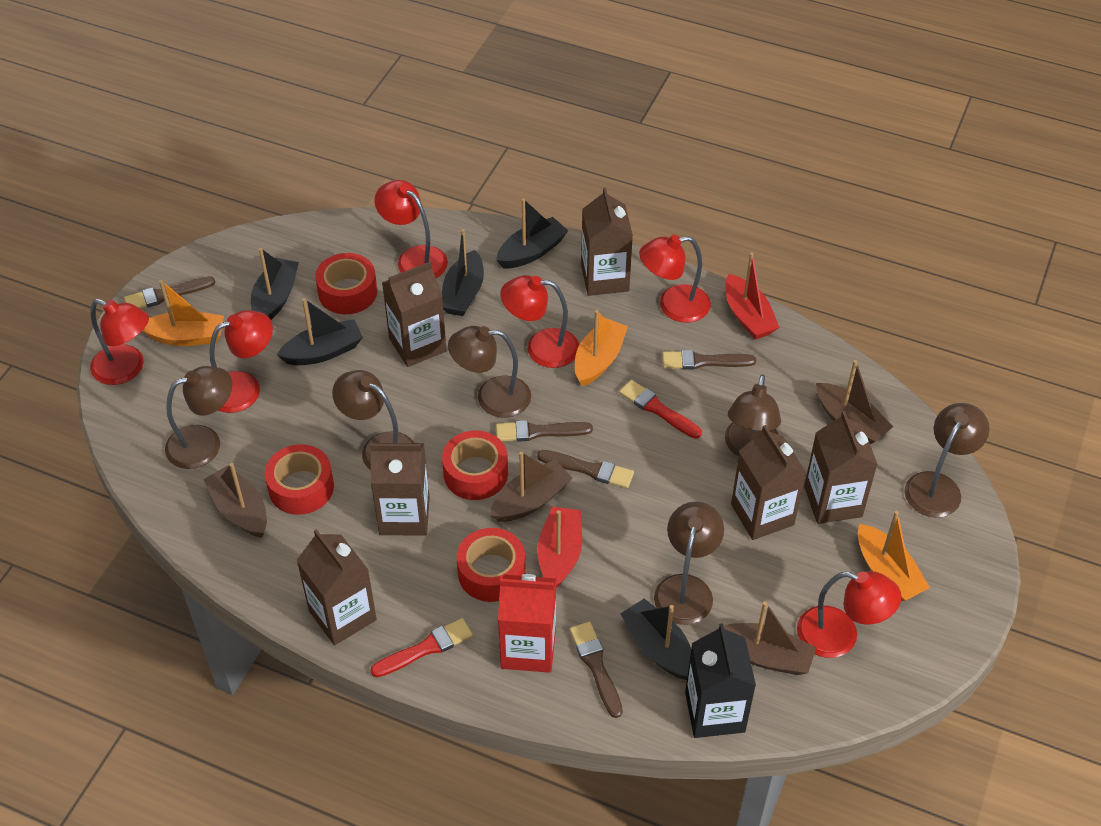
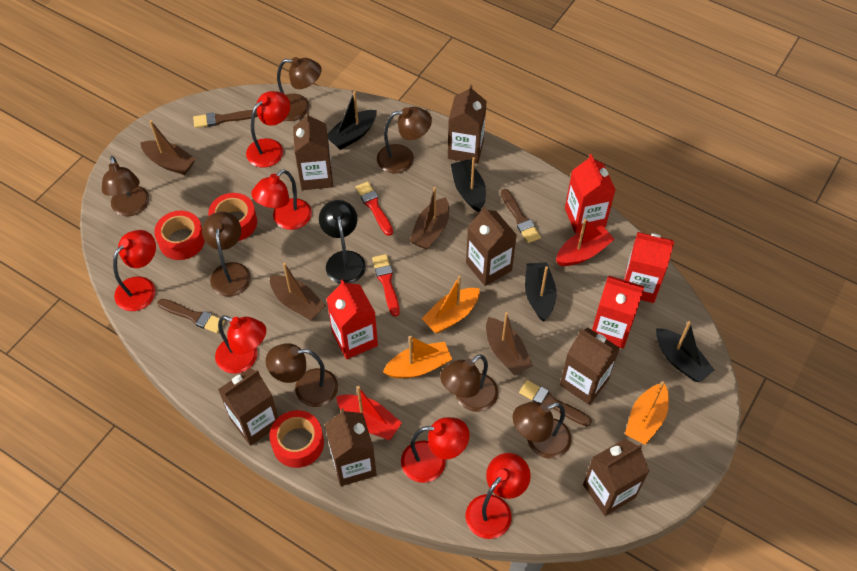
black boat: 5 -> 4
black carton: 1 -> 0
black lamp: 0 -> 1
brown brush: 5 -> 4
brown carton: 6 -> 7
brown lamp: 6 -> 7
red carton: 1 -> 4
red tape: 4 -> 3

